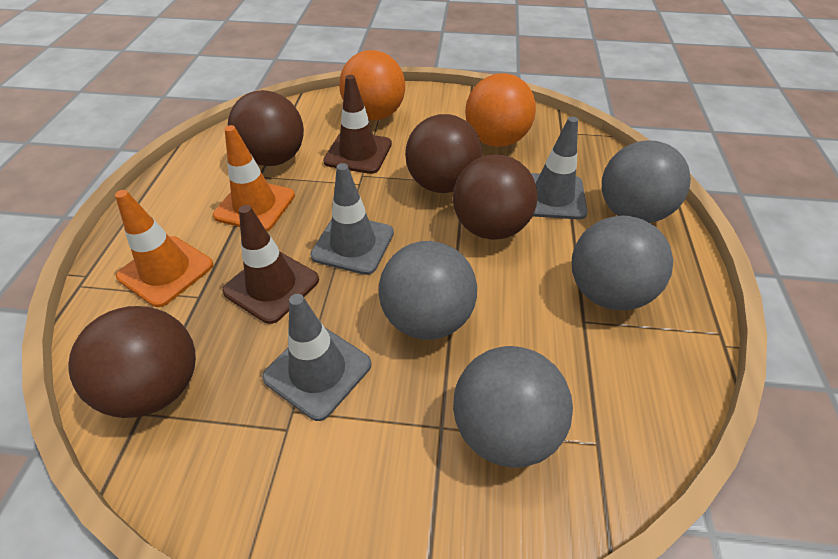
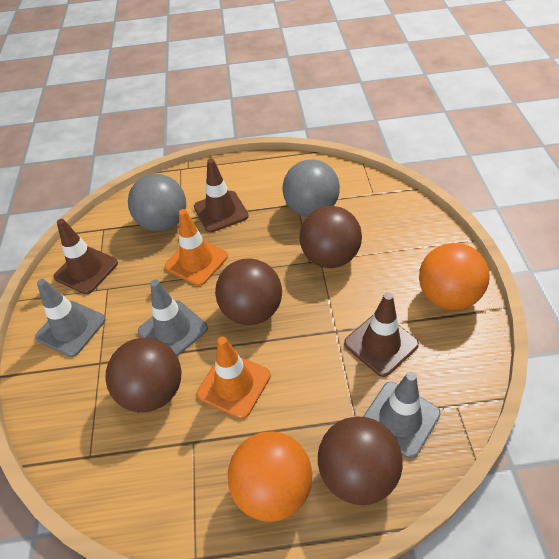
brown traffic cone: 2 -> 3
grey ball: 4 -> 2

